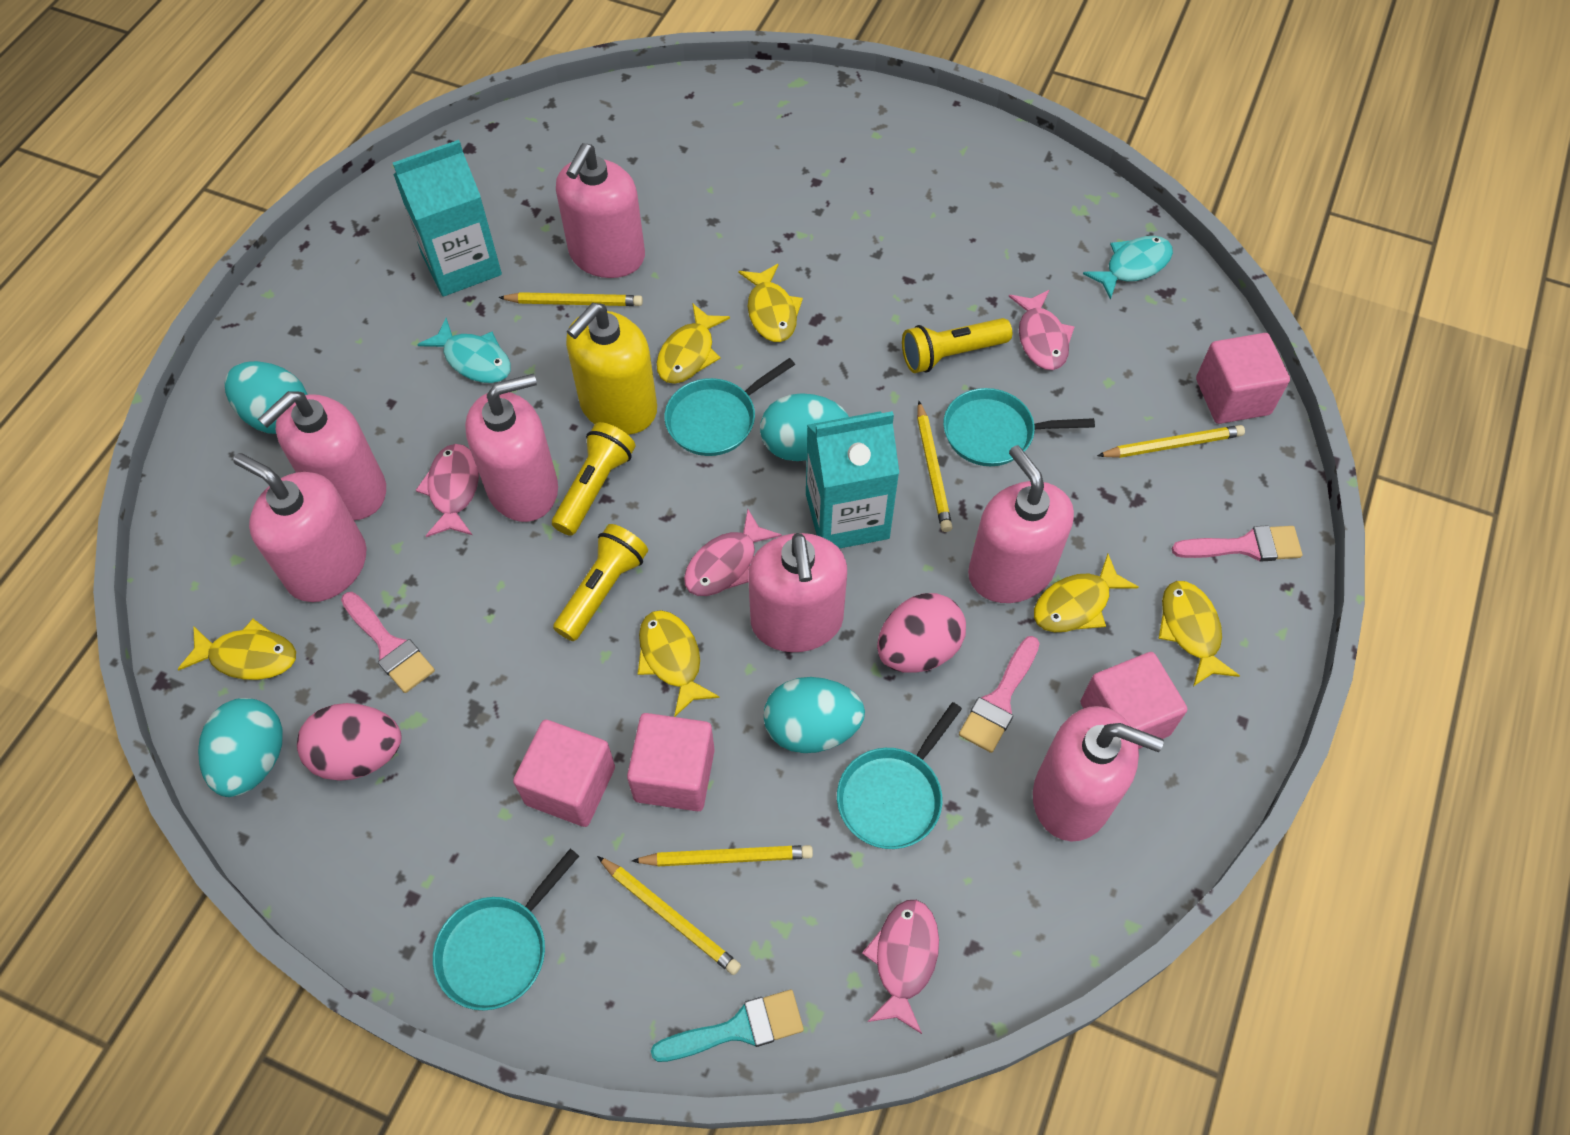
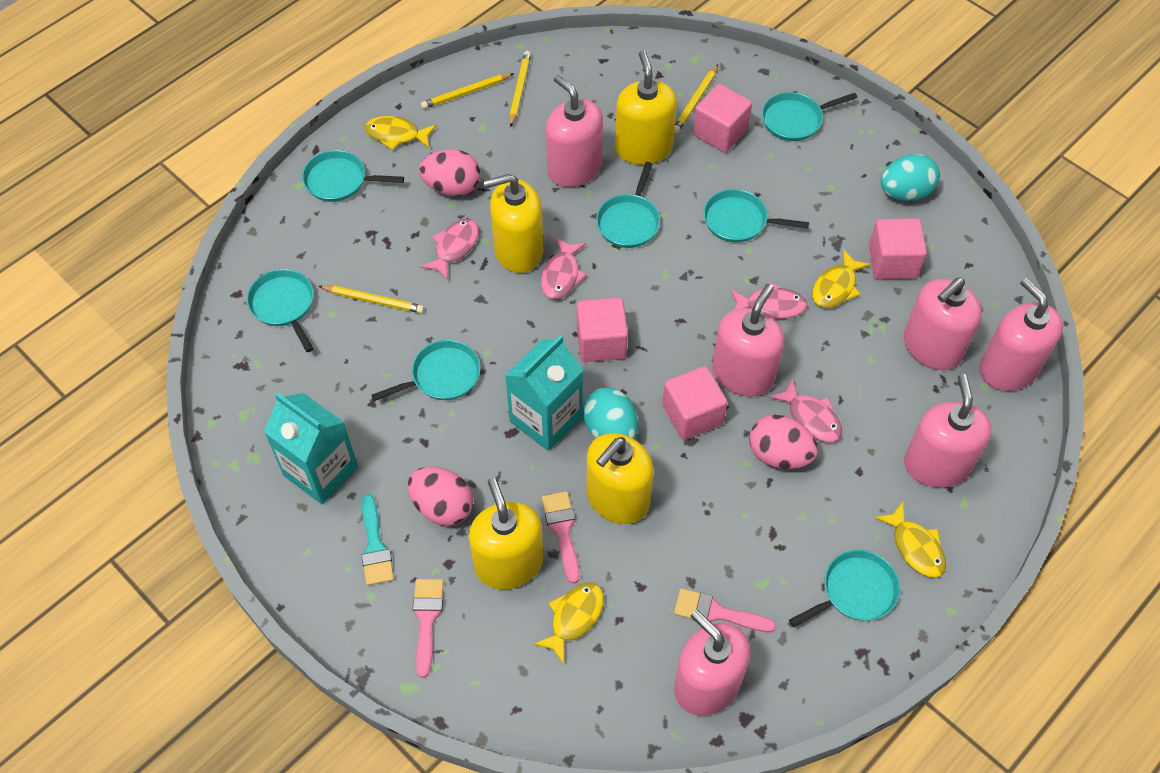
pink egg: 2 -> 3
pink soap dispenser: 7 -> 6
turquoise egg: 4 -> 2
turquoise fish: 2 -> 0
turquoise pan: 4 -> 7
yellow fish: 6 -> 4
yellow flashlight: 3 -> 0
yellow pencil: 5 -> 4
yellow soap dispenser: 1 -> 4

